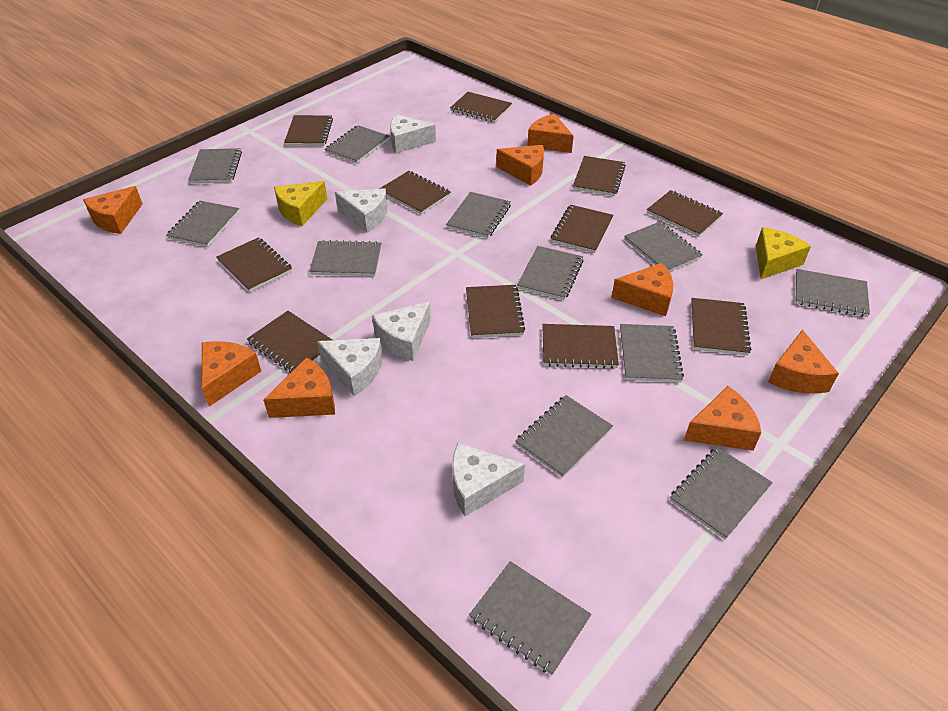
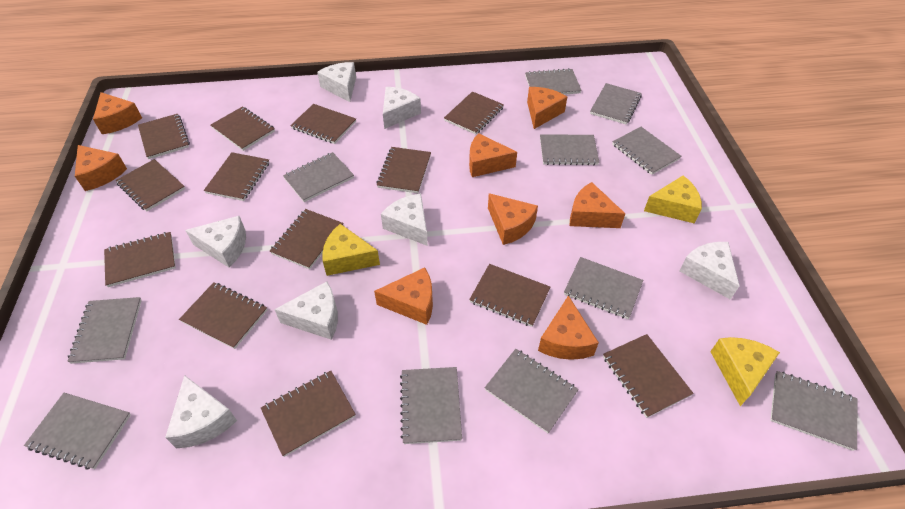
brown notebook: 11 -> 13
grey notebook: 12 -> 11
white cheese: 5 -> 7
yellow cheese: 2 -> 3

